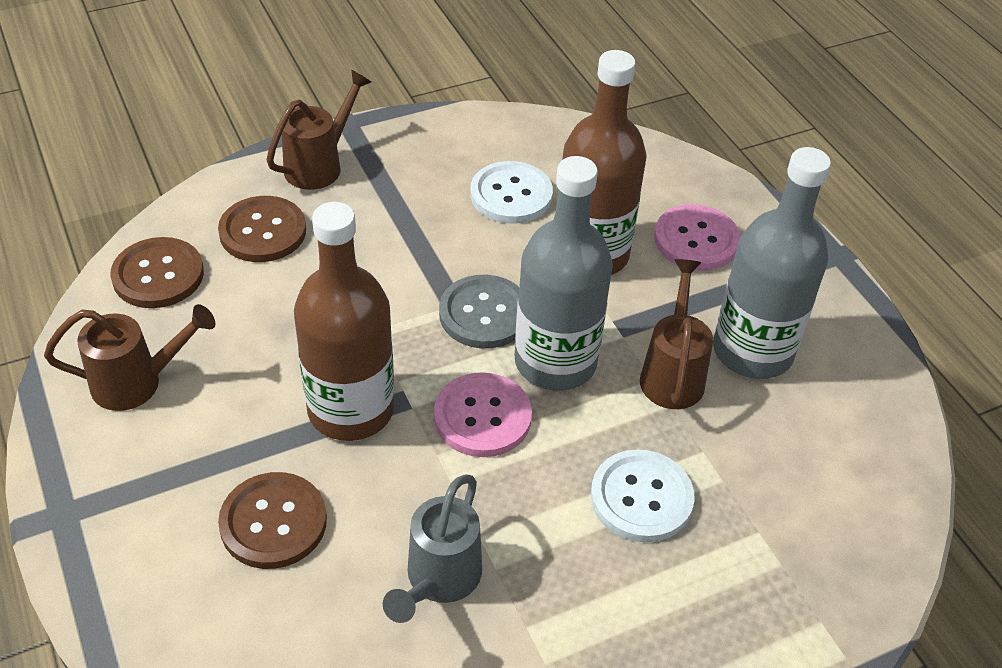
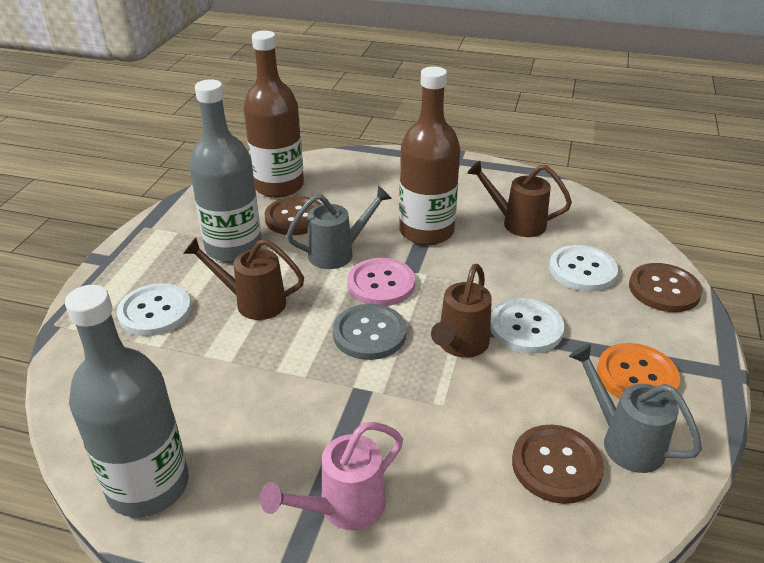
grey watering can: 1 -> 2
orange button: 0 -> 1
pink button: 2 -> 1
pink watering can: 0 -> 1
white button: 2 -> 3

